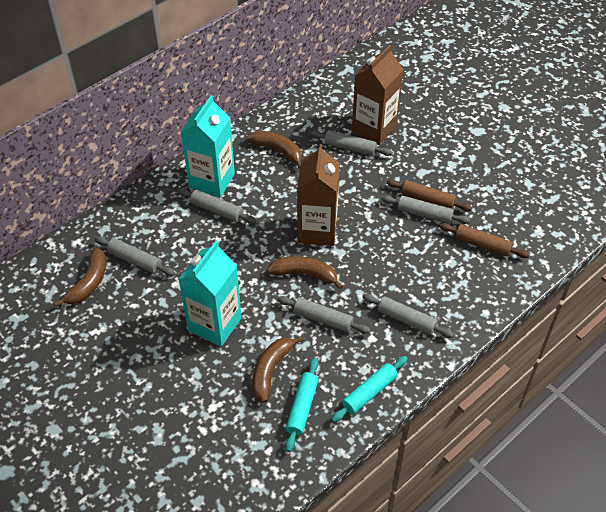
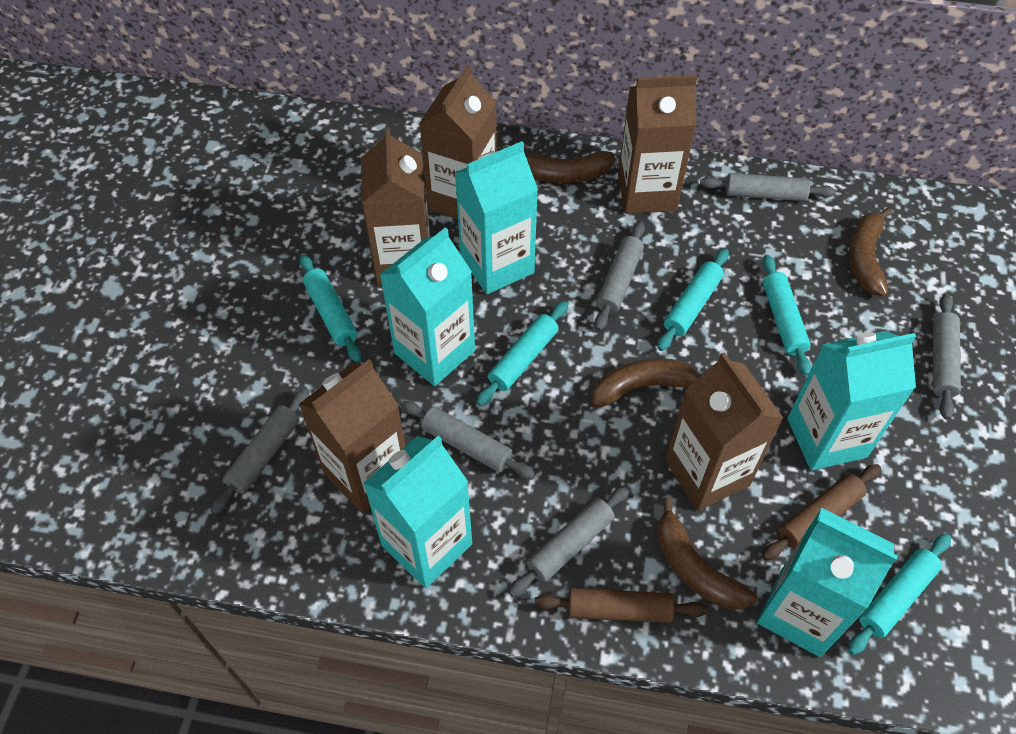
brown carton: 2 -> 5
turquoise carton: 2 -> 5
turquoise rolling pin: 2 -> 5

